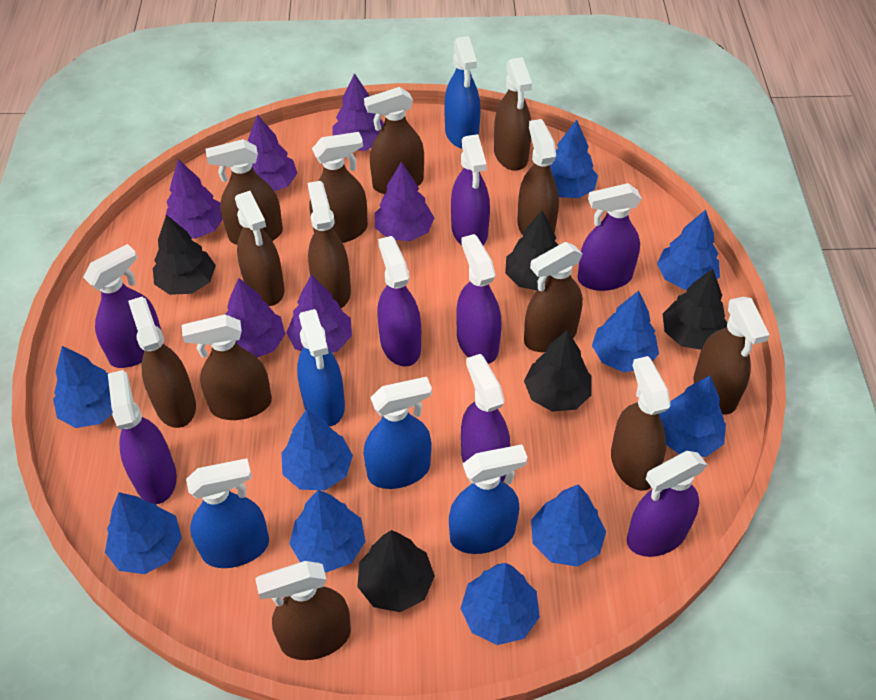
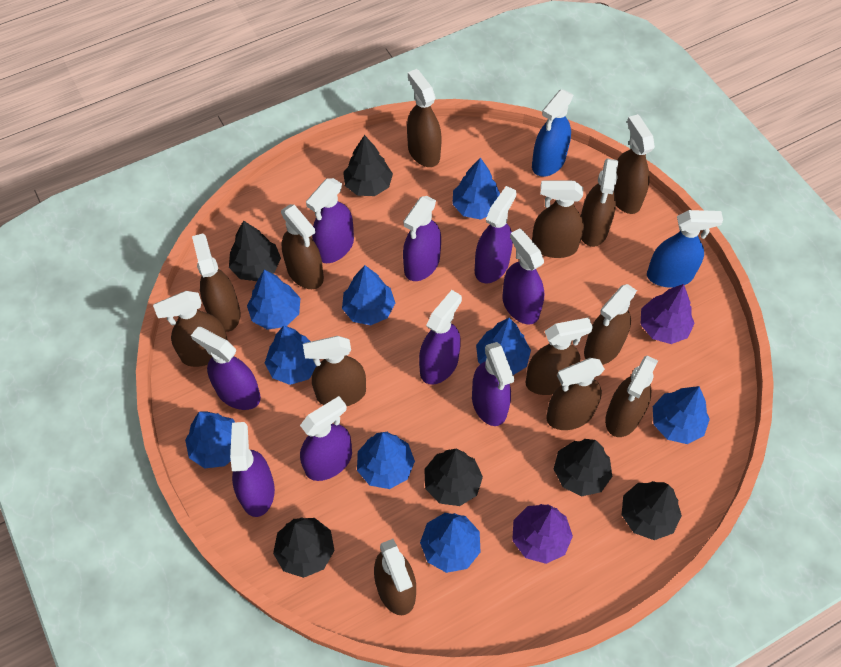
black tree: 5 -> 6
blue spray bottle: 5 -> 2
blue tree: 10 -> 9
purple spray bottle: 8 -> 9
purple tree: 6 -> 2

